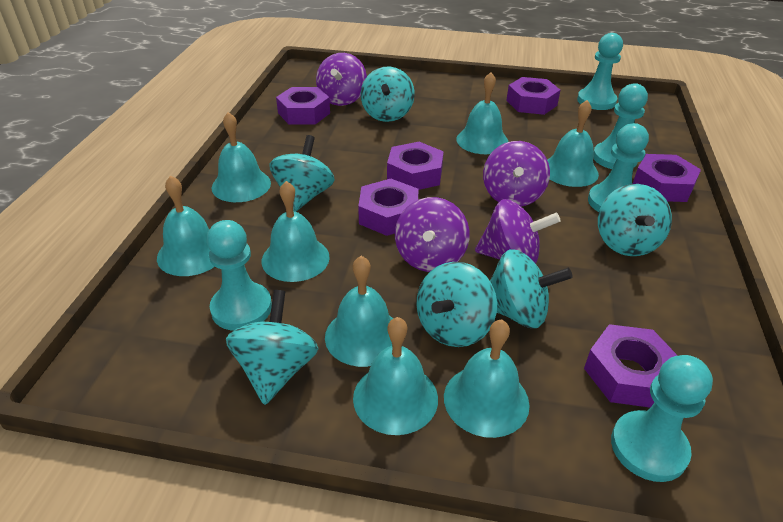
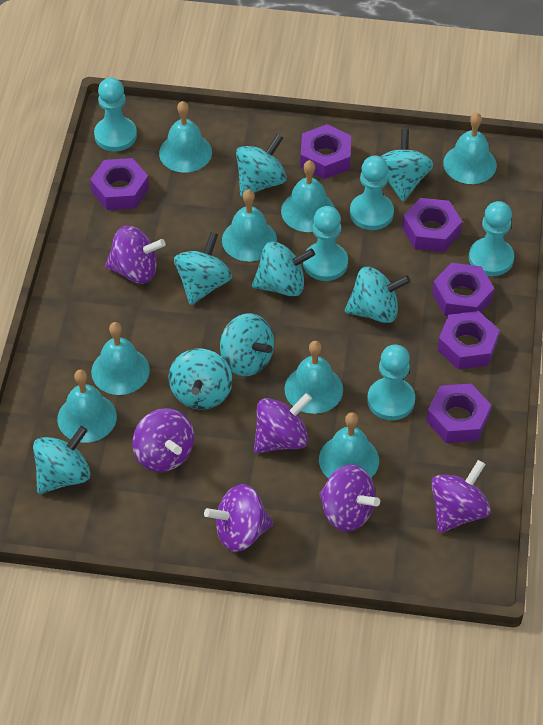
purple spinning top: 4 -> 6
turquoise spinning top: 6 -> 8

